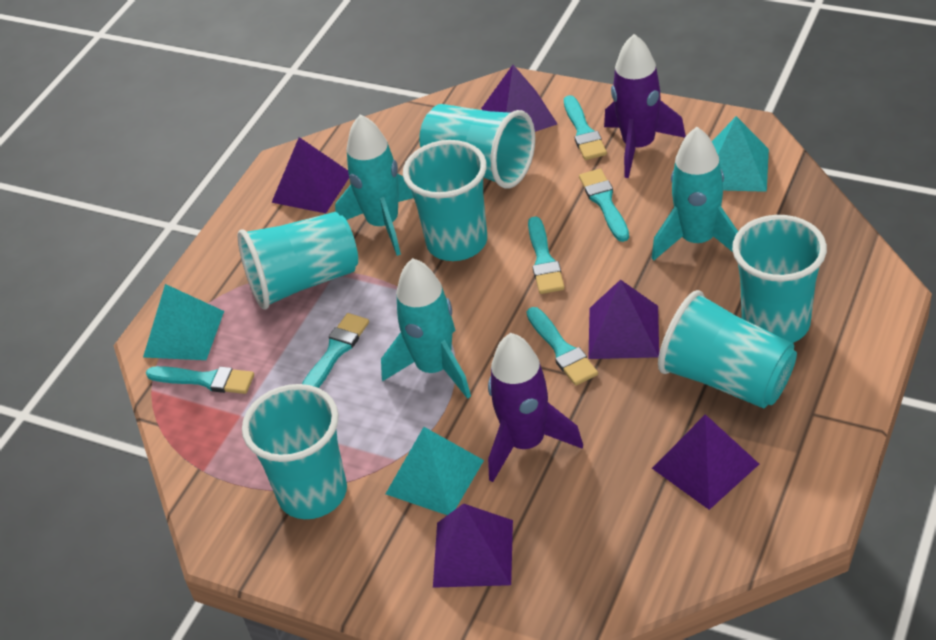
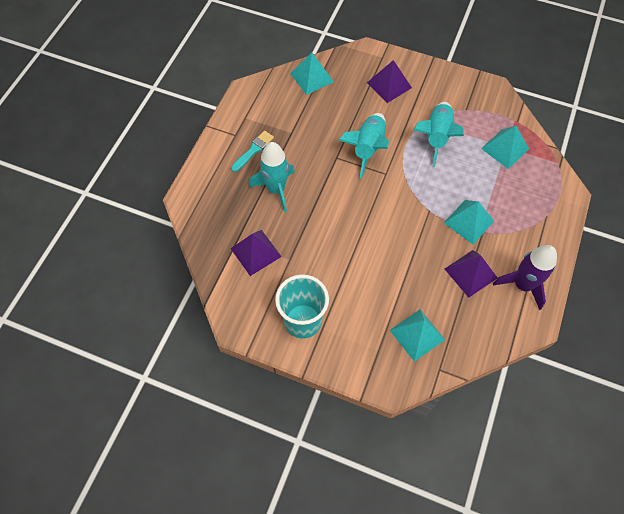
purple pyramid: 5 -> 3
purple rocket: 2 -> 1
turquoise brush: 6 -> 1
turquoise cup: 6 -> 1
turquoise pyramid: 3 -> 4

